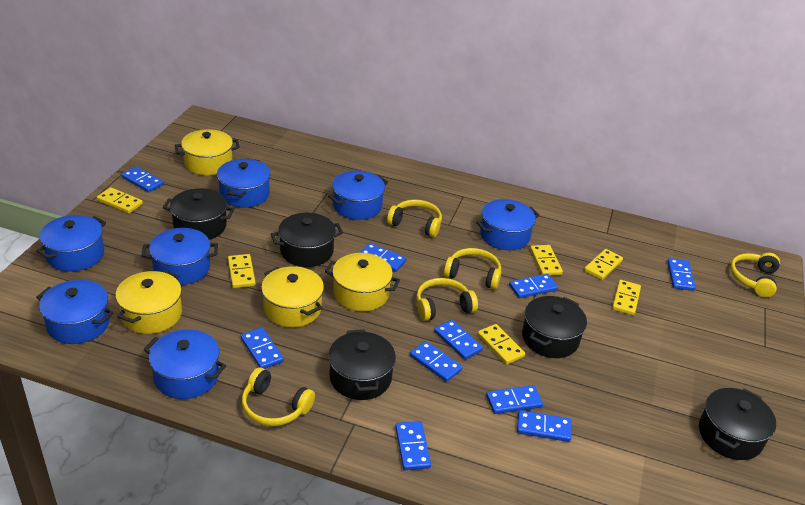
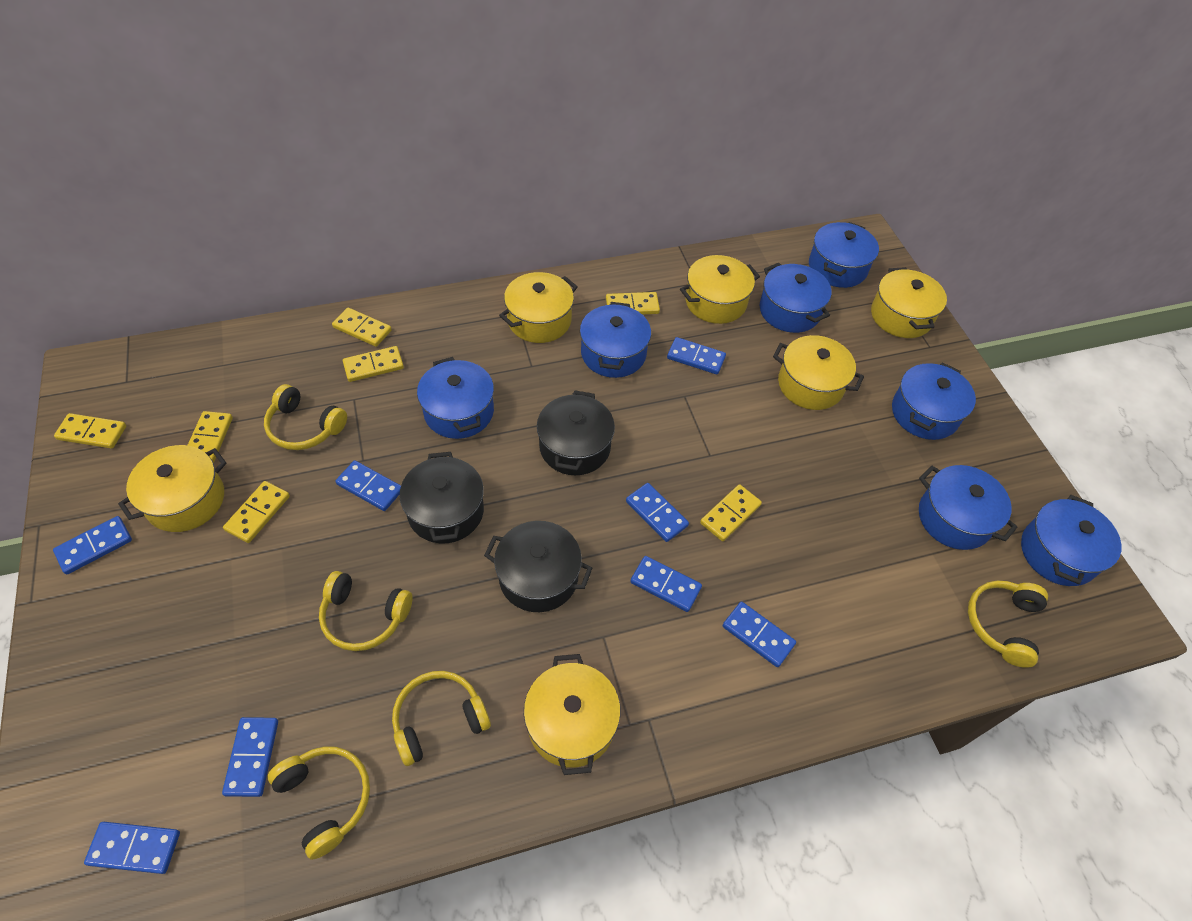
black pot: 5 -> 3
blue domino: 10 -> 8
yellow domino: 6 -> 7
yellow pot: 4 -> 6

